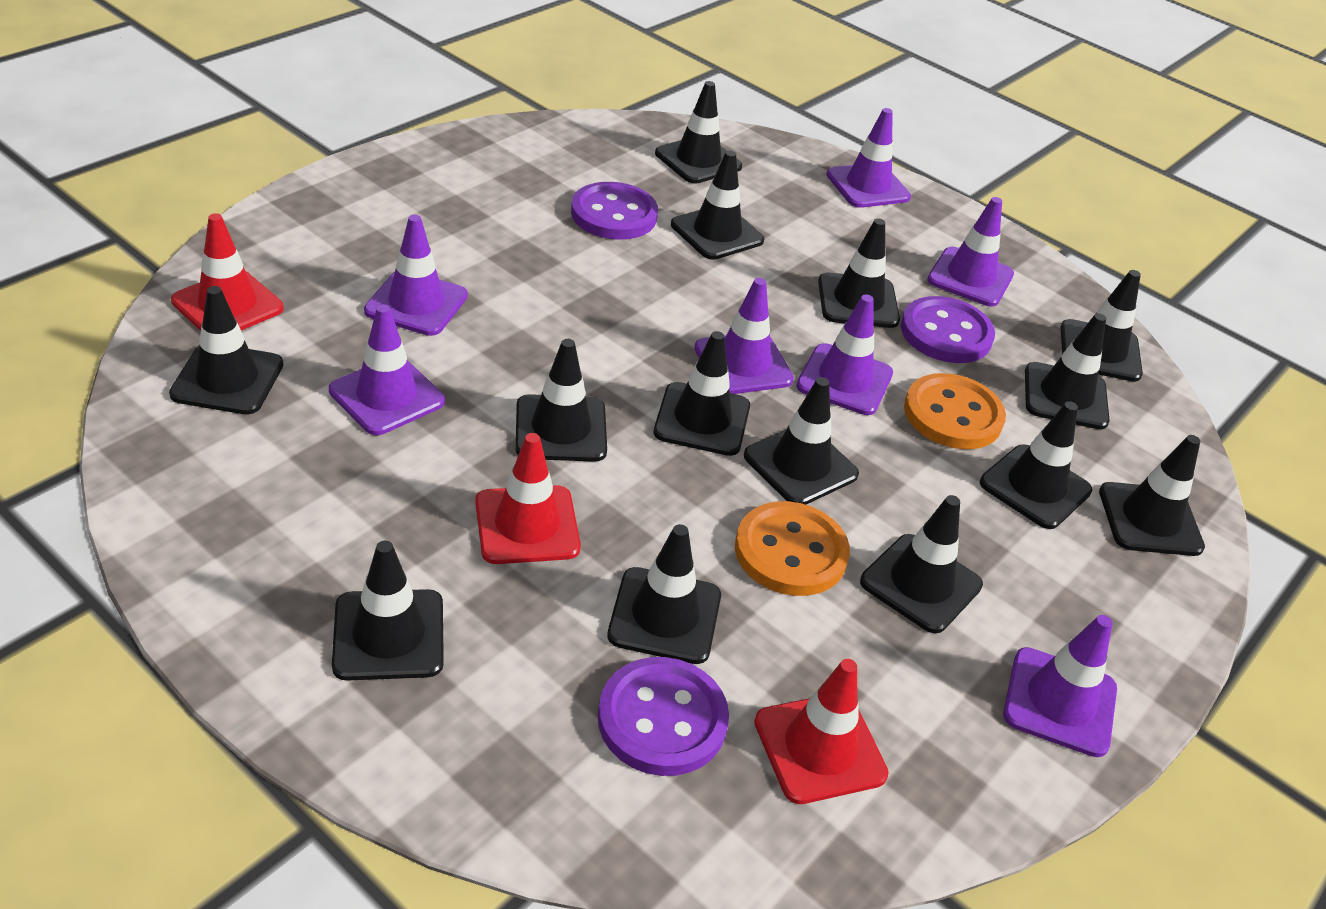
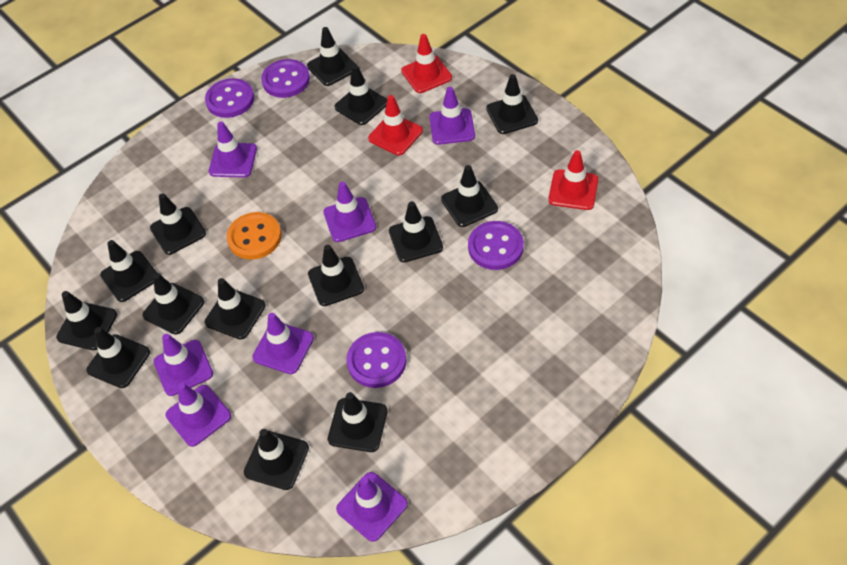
orange button: 2 -> 1
purple button: 3 -> 4

